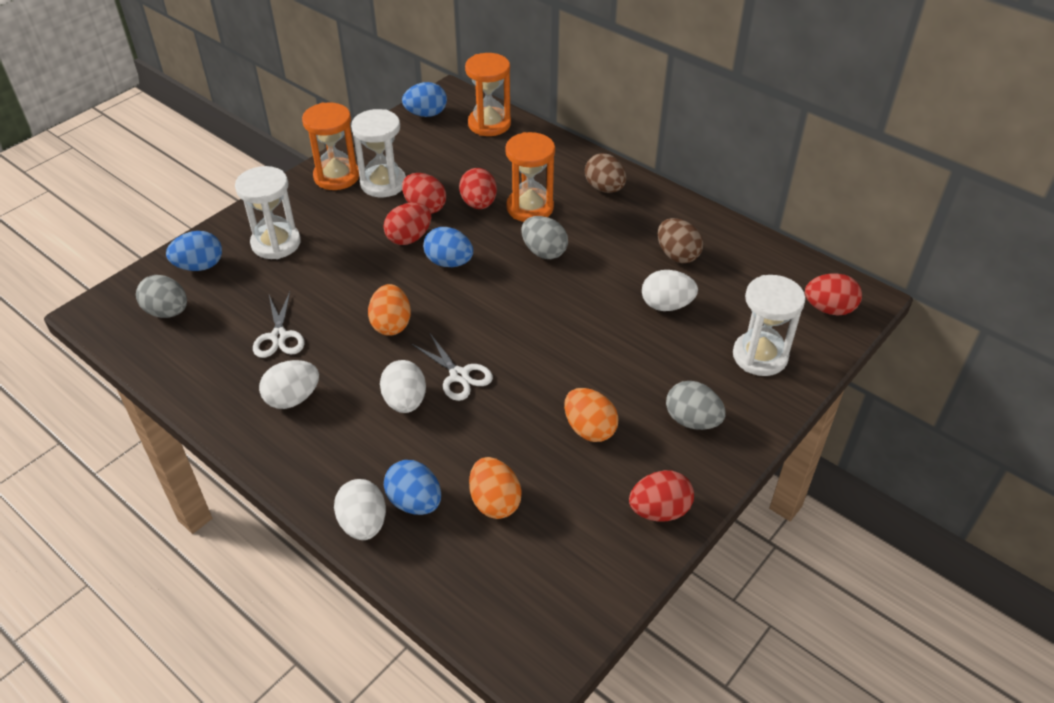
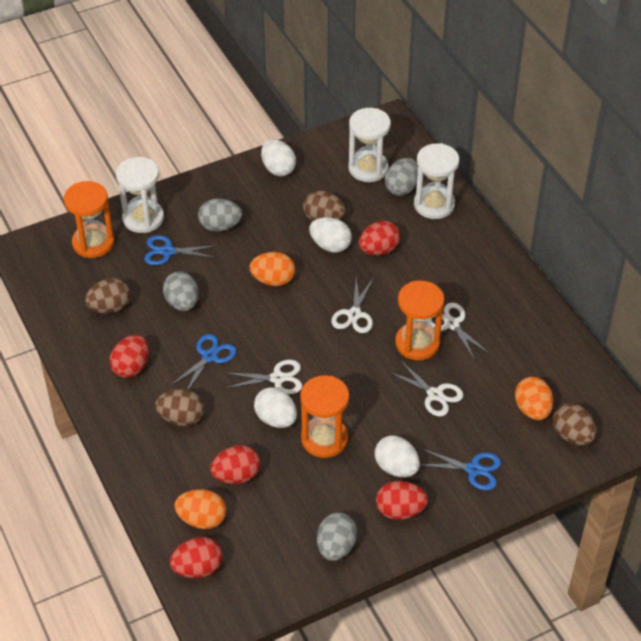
blue egg: 4 -> 0
blue scissors: 0 -> 3
brown egg: 2 -> 4
grey egg: 3 -> 4
white scissors: 2 -> 4

